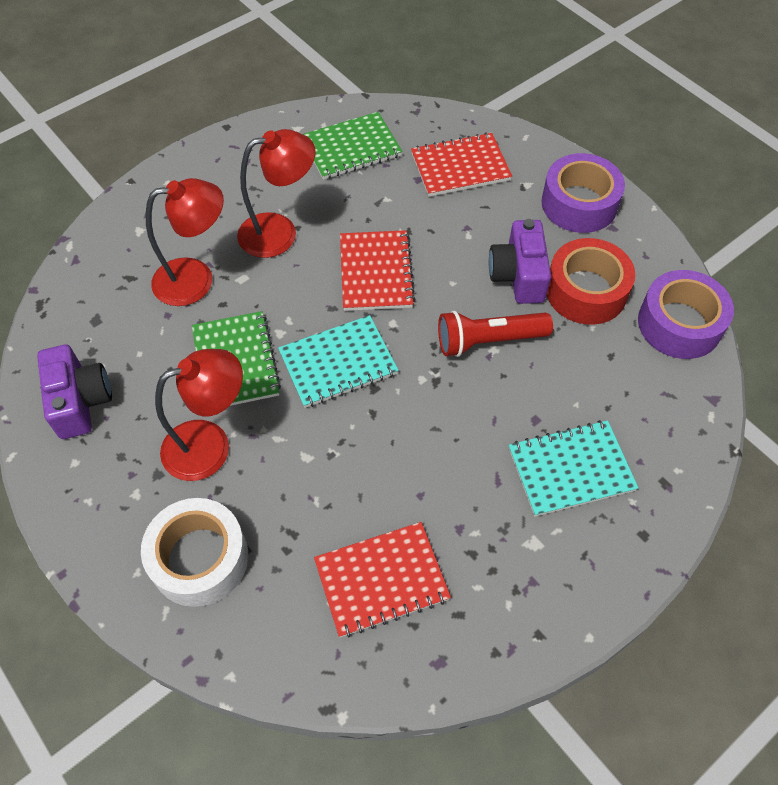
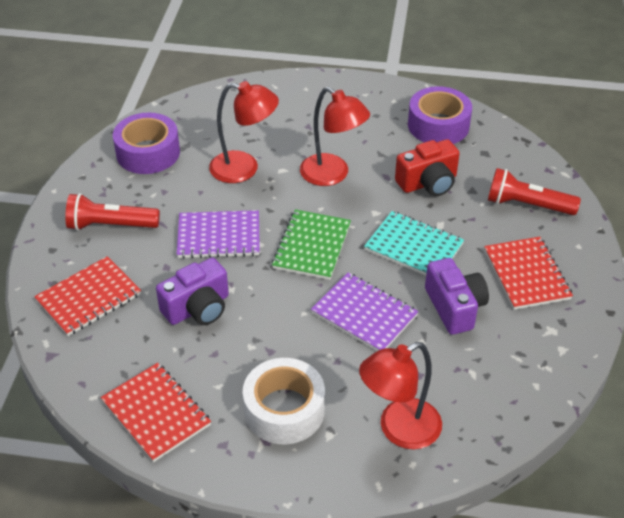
green notebook: 2 -> 1
purple notebook: 0 -> 2
red camera: 0 -> 1
red flashlight: 1 -> 2
red tape: 1 -> 0
turquoise notebook: 2 -> 1

